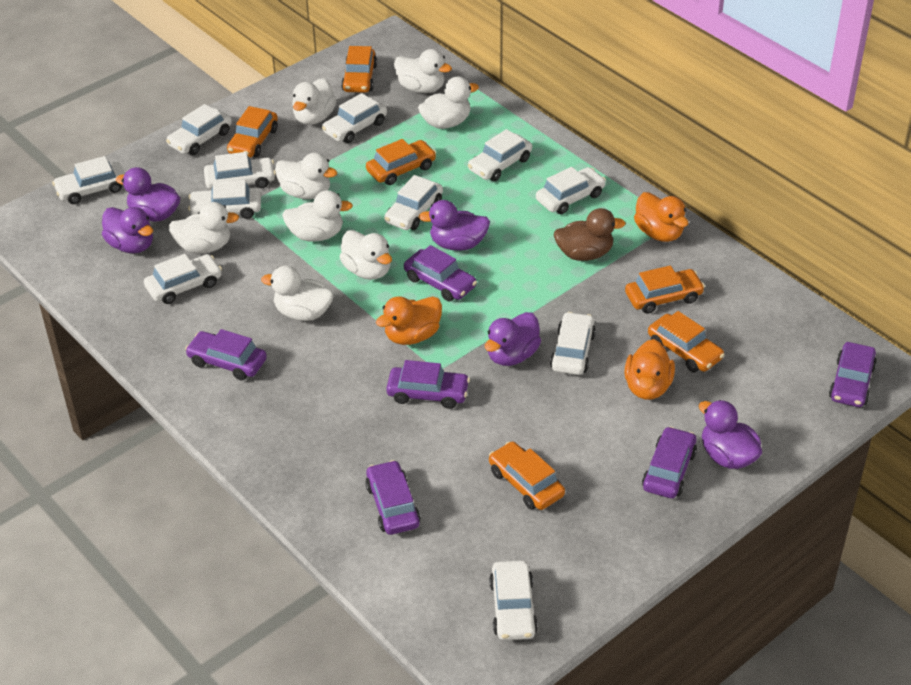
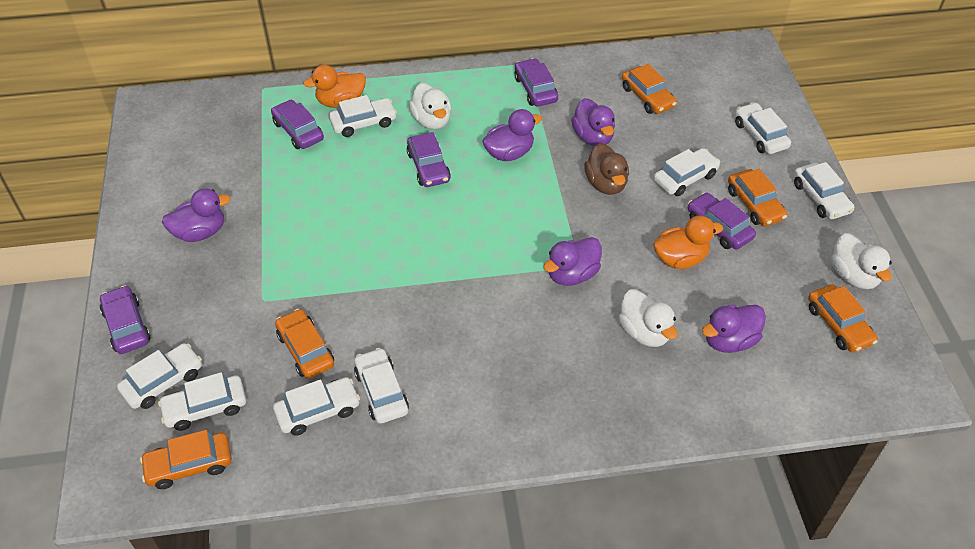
orange car: 6 -> 5
orange duck: 3 -> 2
purple car: 6 -> 5
white car: 11 -> 8
white duck: 8 -> 3

